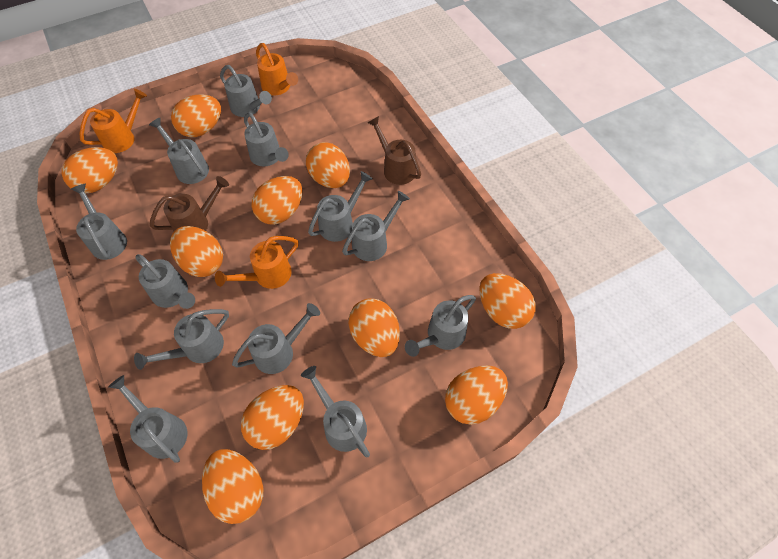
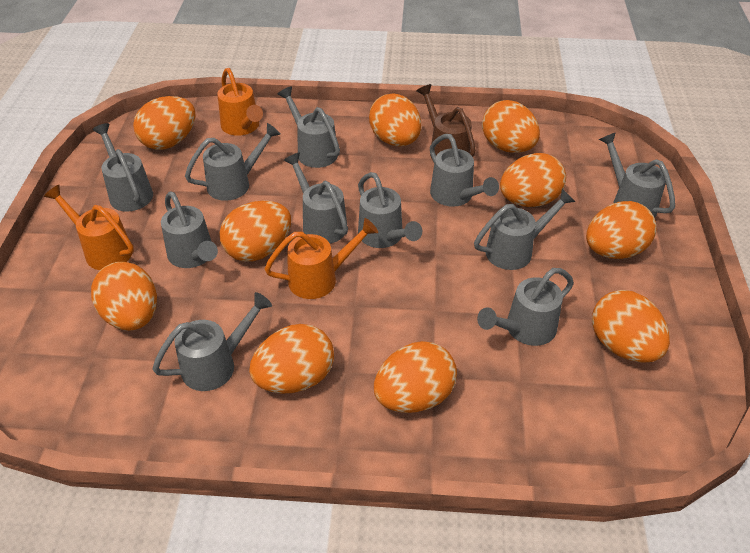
brown watering can: 2 -> 1
grey watering can: 12 -> 11

